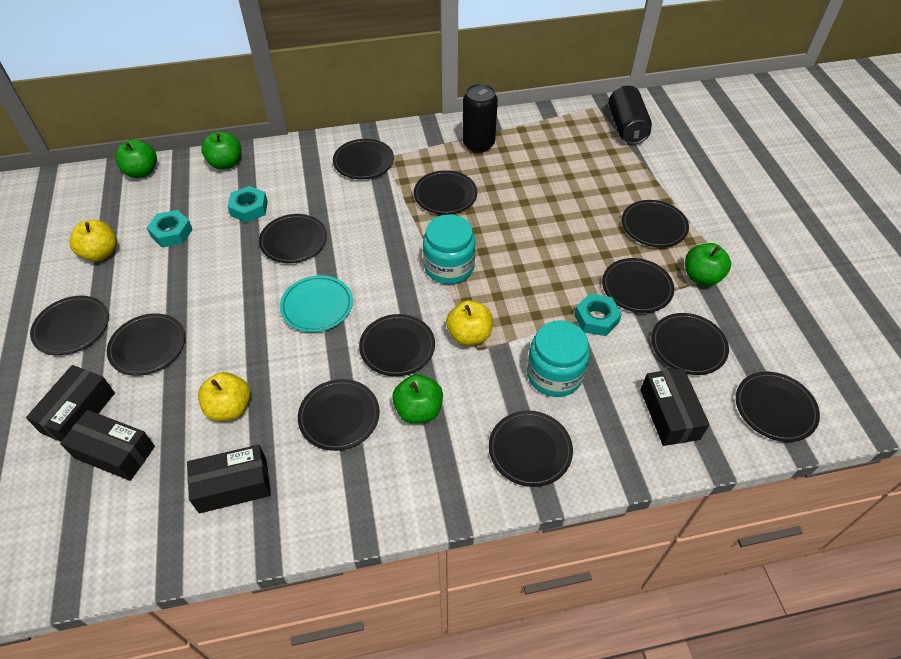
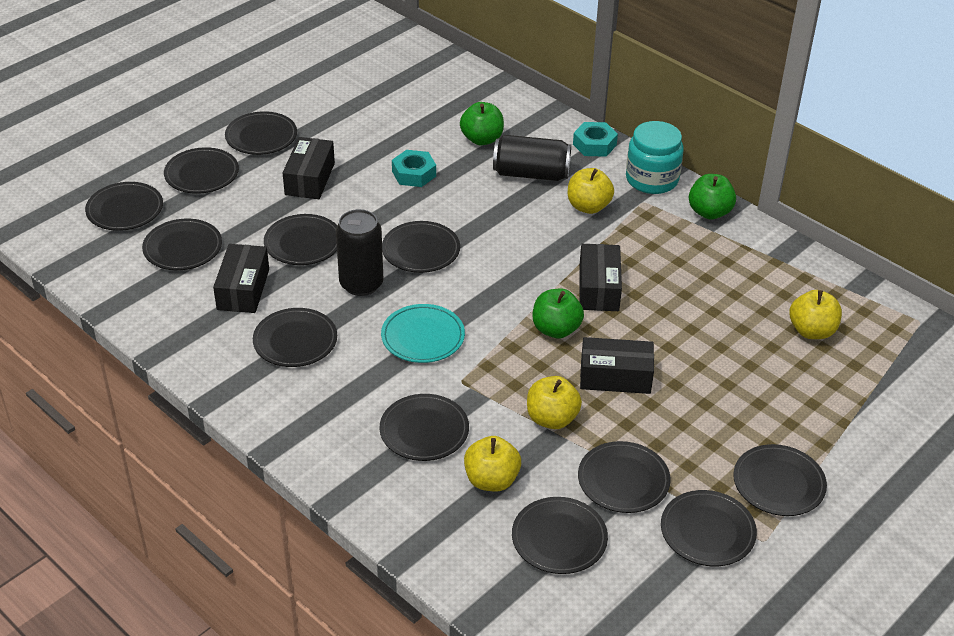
green apple: 4 -> 3
turquoise jar: 2 -> 1
turquoise nut: 3 -> 2
yellow apple: 3 -> 4

